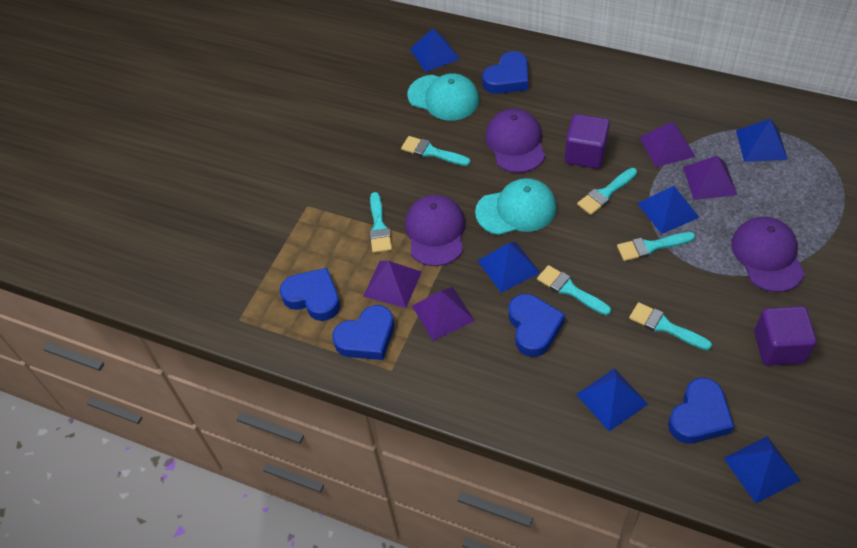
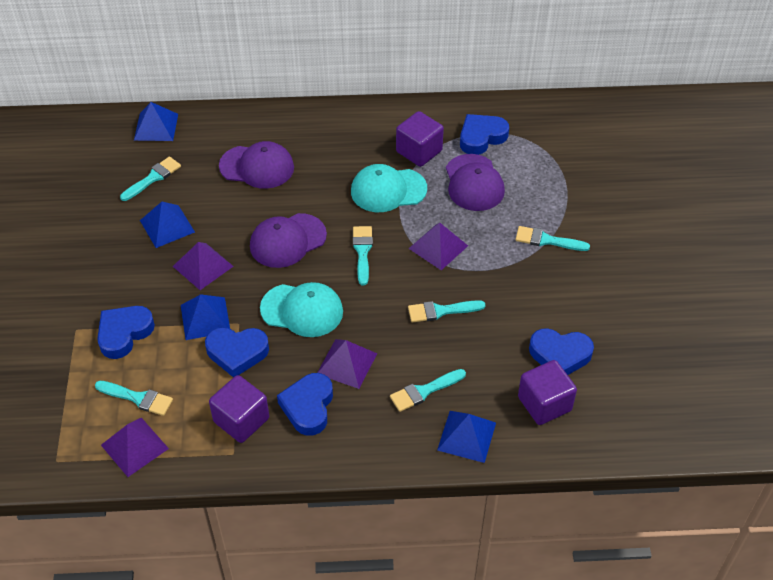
blue pyramid: 6 -> 4
purple cube: 2 -> 3

